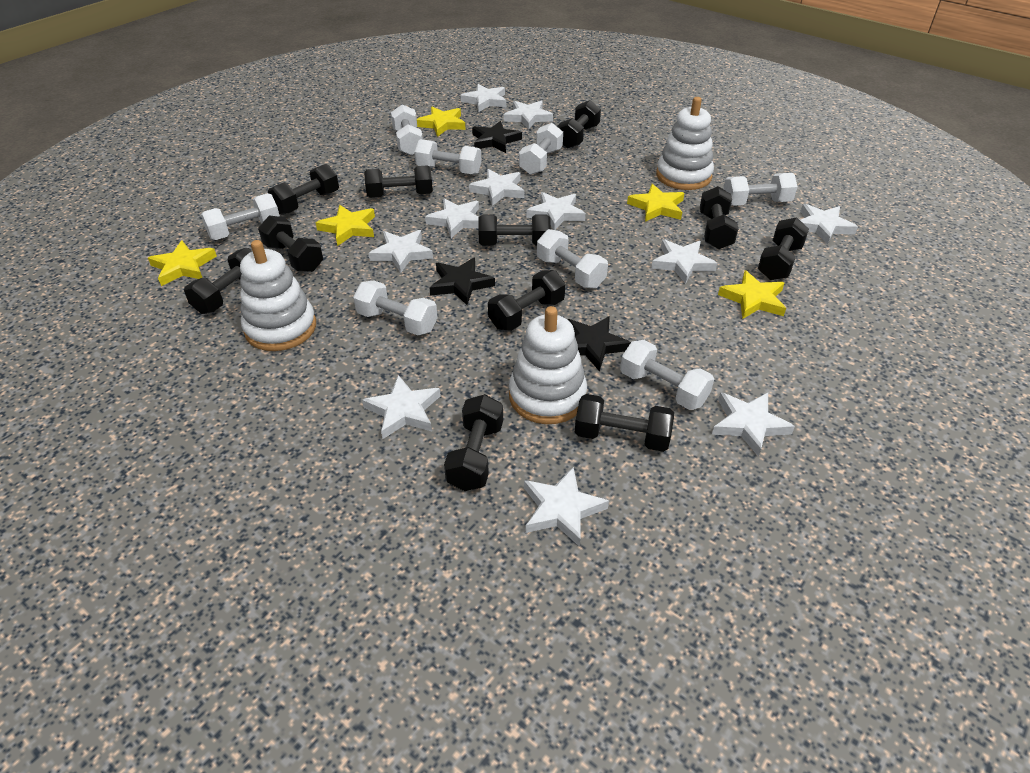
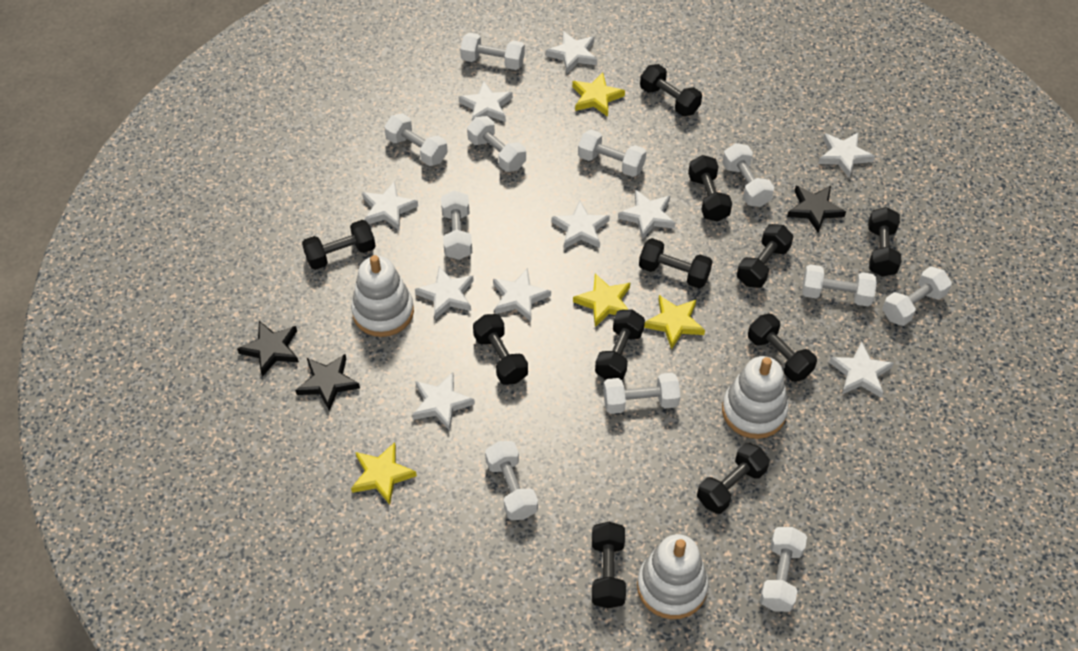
white dumbbell: 8 -> 11
white star: 11 -> 10
yellow star: 5 -> 4

